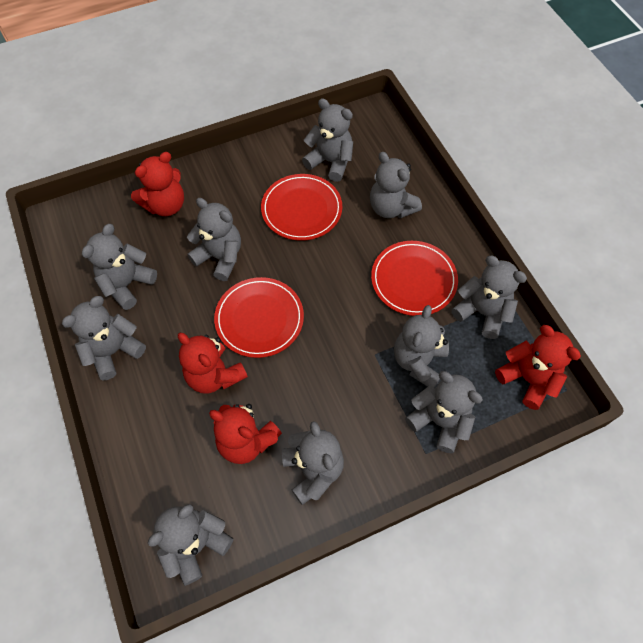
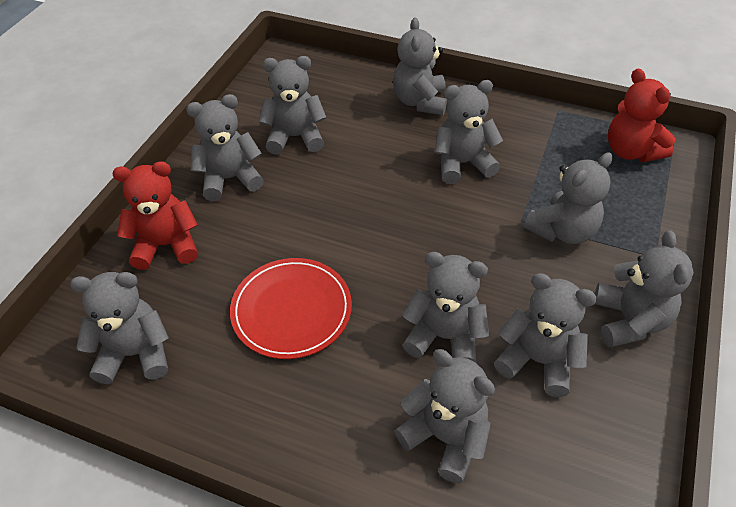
red plate: 3 -> 1
red teddy bear: 4 -> 2

